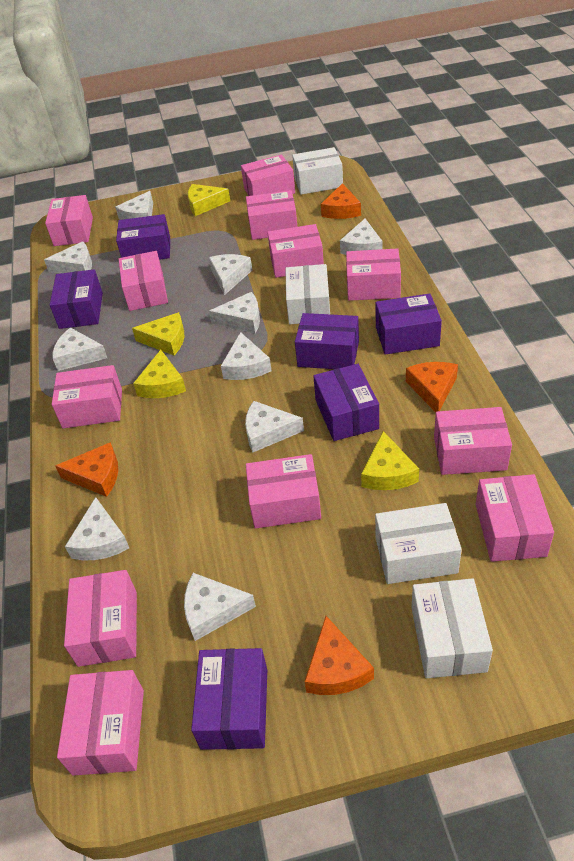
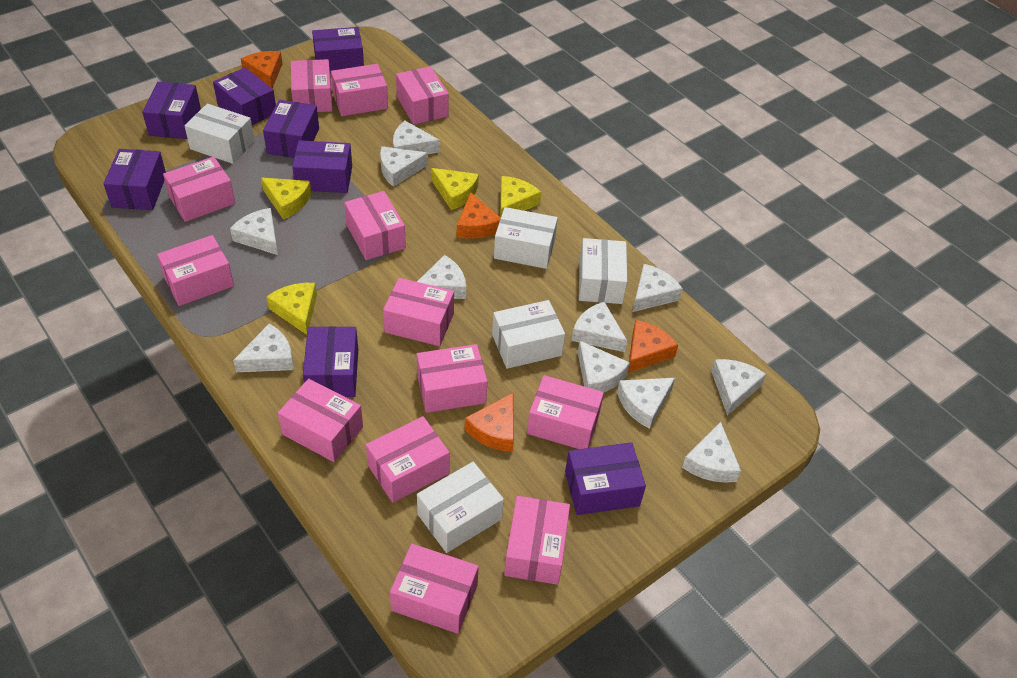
pink box: 12 -> 13
purple box: 6 -> 8
white box: 4 -> 5
white cheese: 10 -> 11

